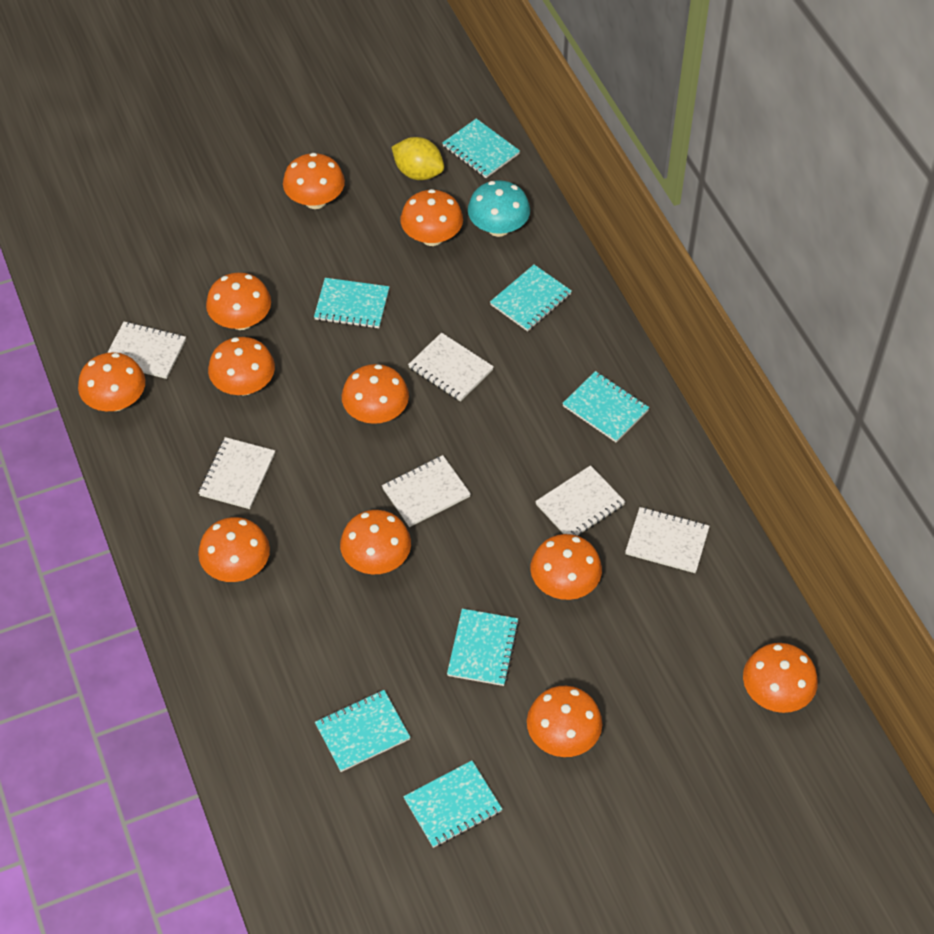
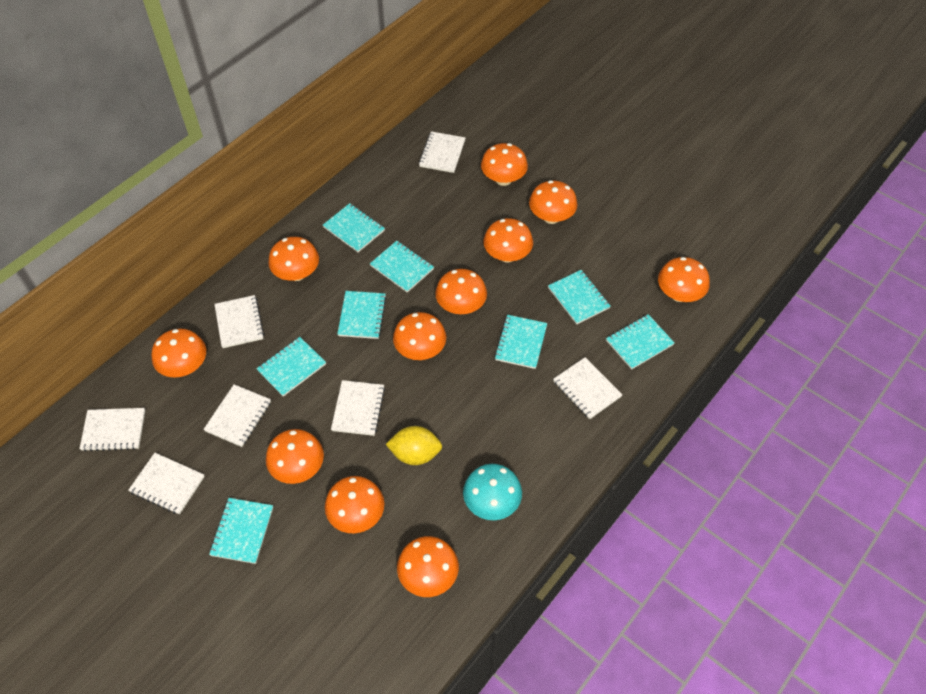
turquoise notebook: 7 -> 8
white notebook: 6 -> 7

